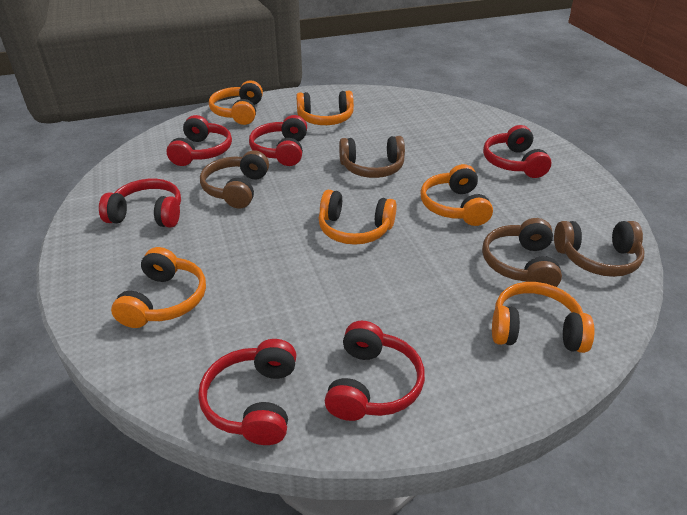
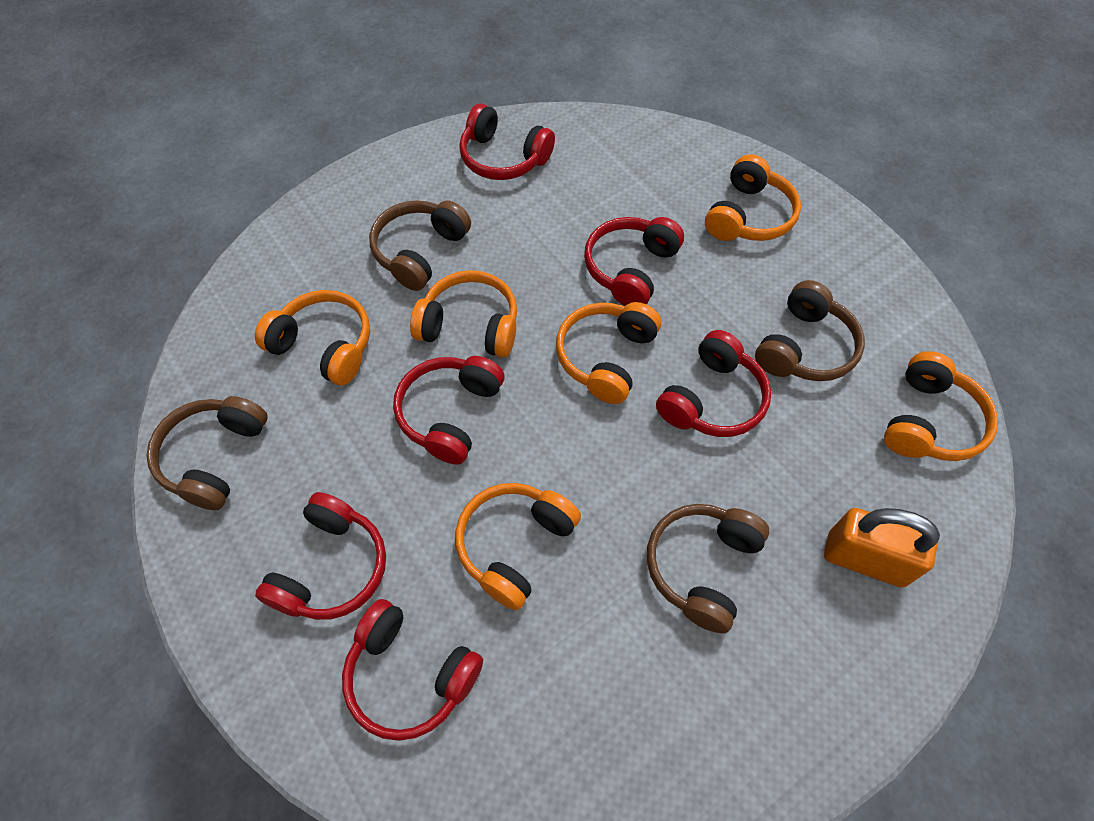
orange padlock: 0 -> 1

